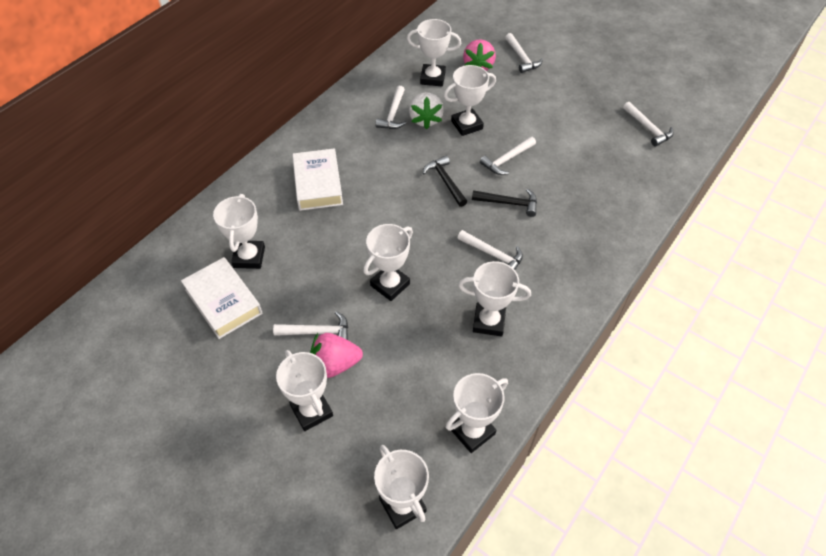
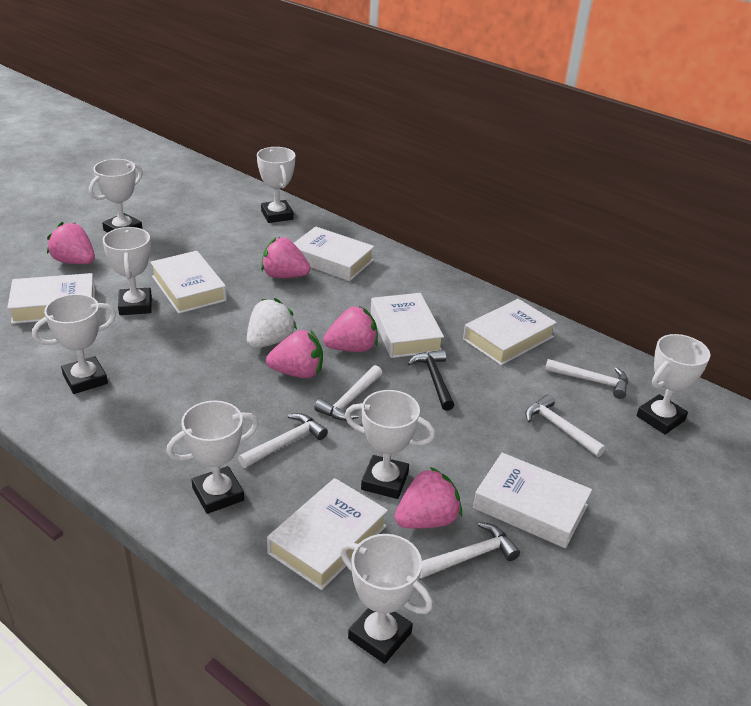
black hammer: 2 -> 1
pink strawberry: 2 -> 5
white book: 2 -> 7
white hammer: 6 -> 5

